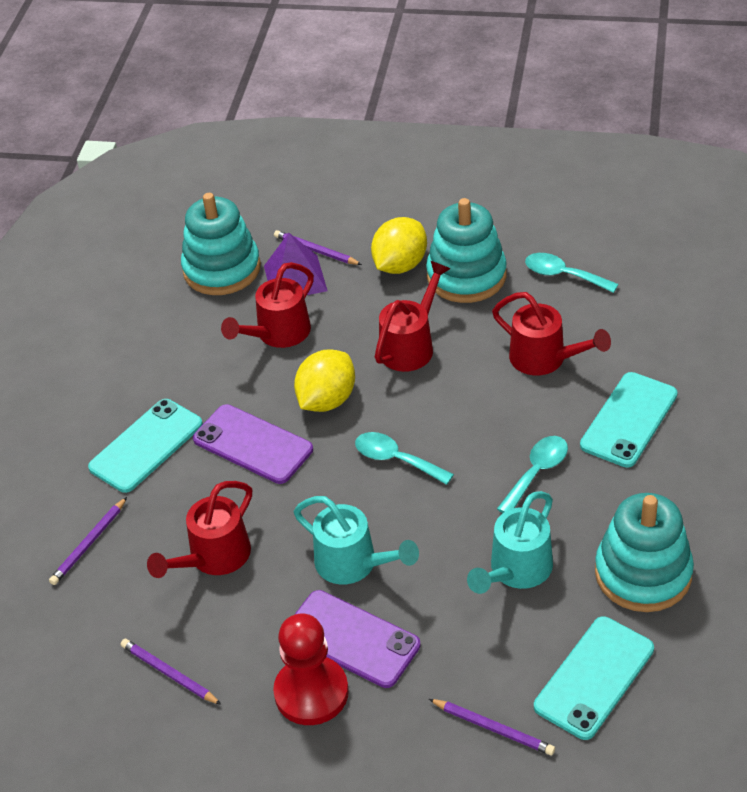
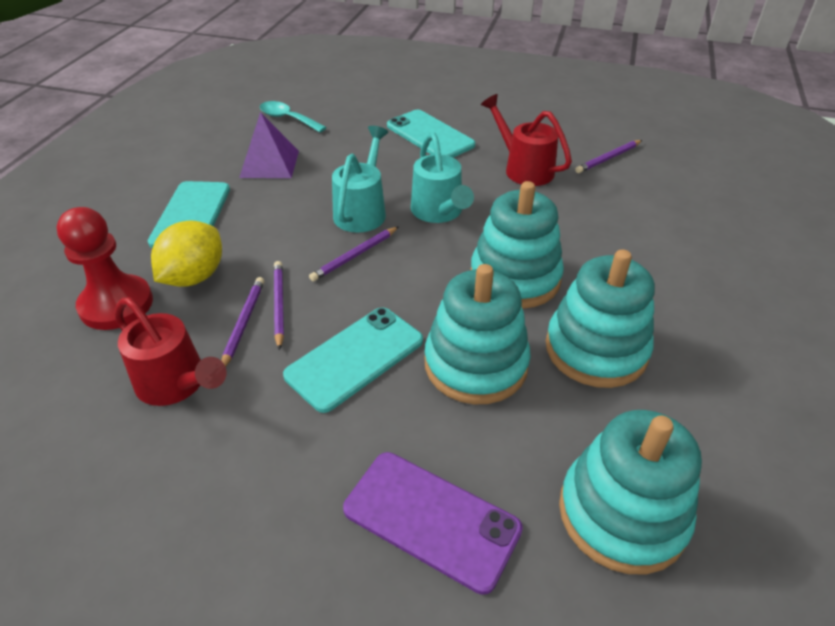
purple phone: 2 -> 1
red watering can: 4 -> 2
turquoise spoon: 3 -> 1
turquoise stacking toy: 3 -> 4
yellow lemon: 2 -> 1

